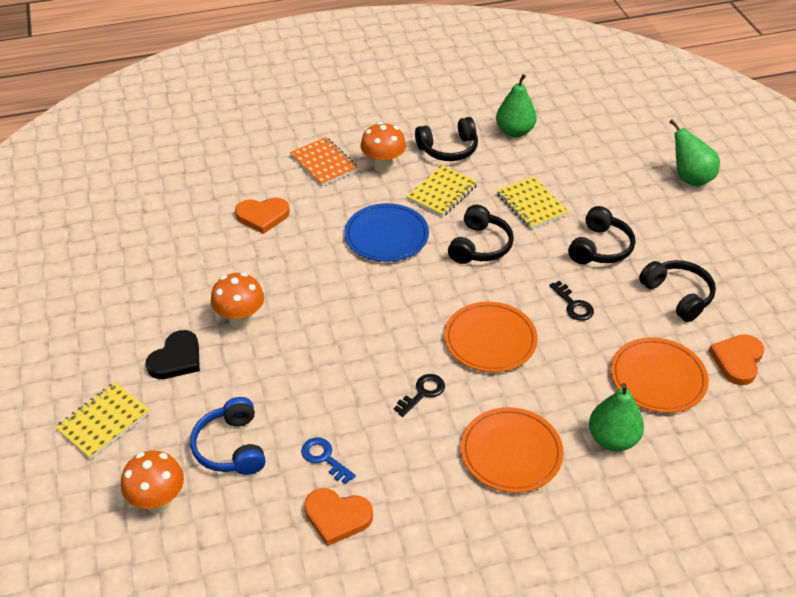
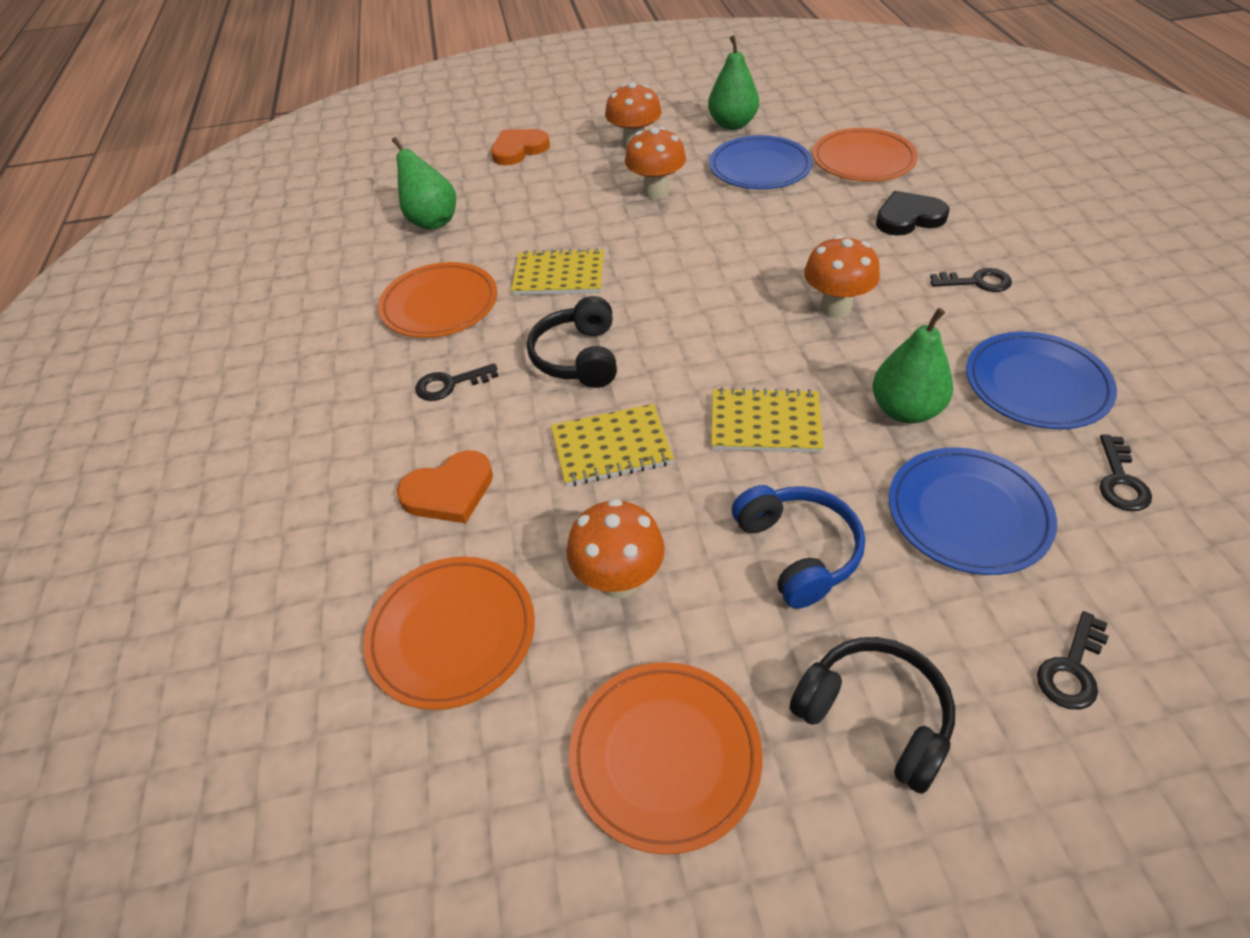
black headphones: 4 -> 2
black key: 2 -> 4
blue key: 1 -> 0
blue plate: 1 -> 3
orange heart: 3 -> 2
orange mushroom: 3 -> 4
orange notebook: 1 -> 0
orange plate: 3 -> 4

